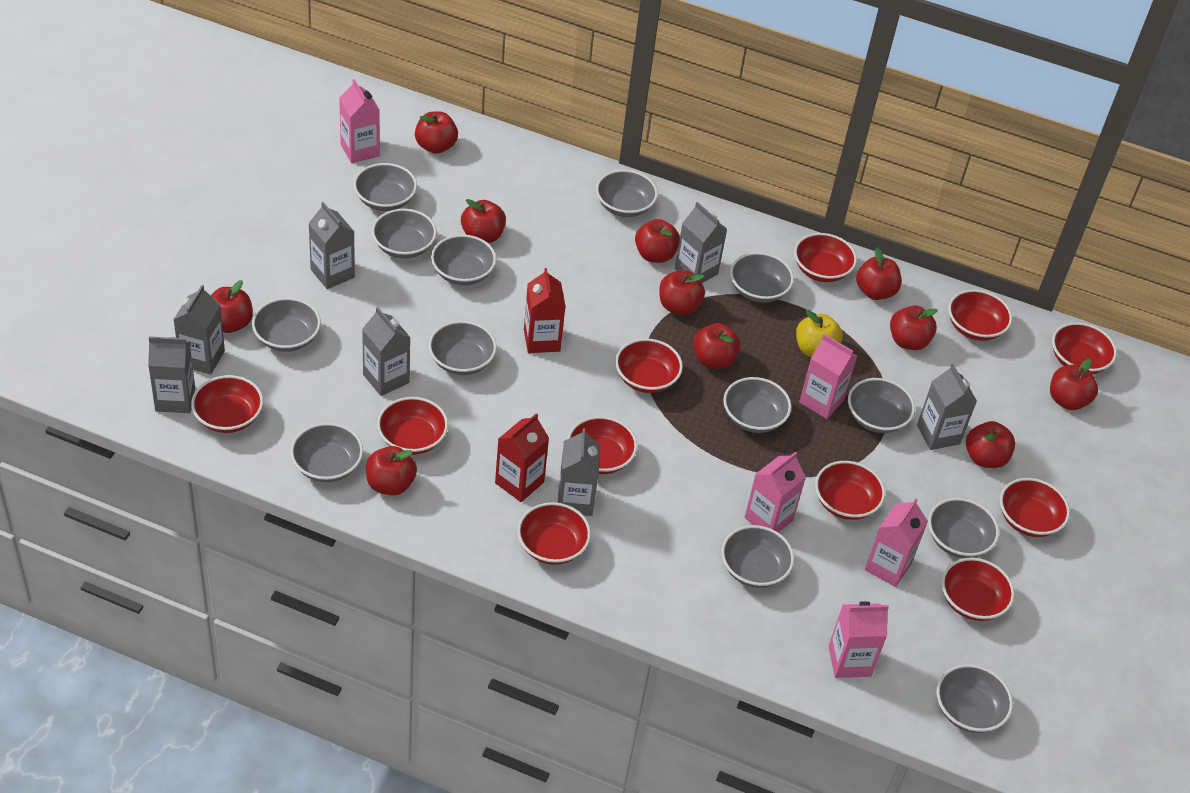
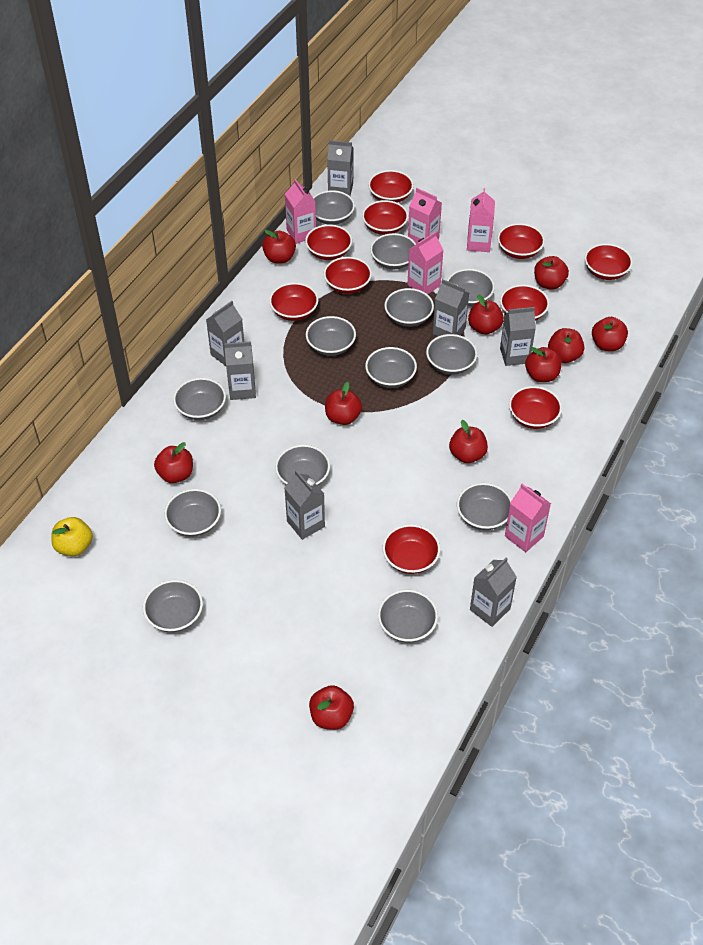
red apple: 11 -> 10
red bowl: 11 -> 10
red carton: 2 -> 0

